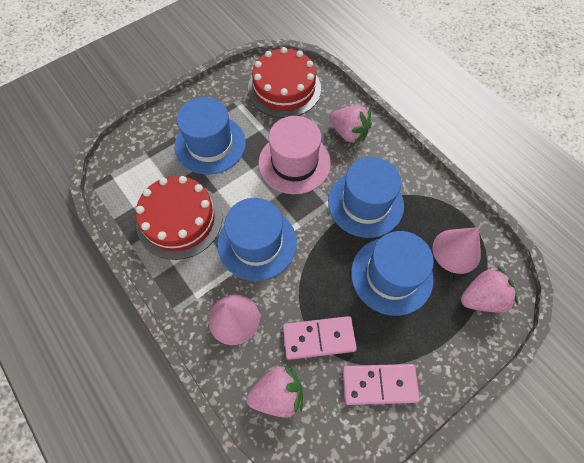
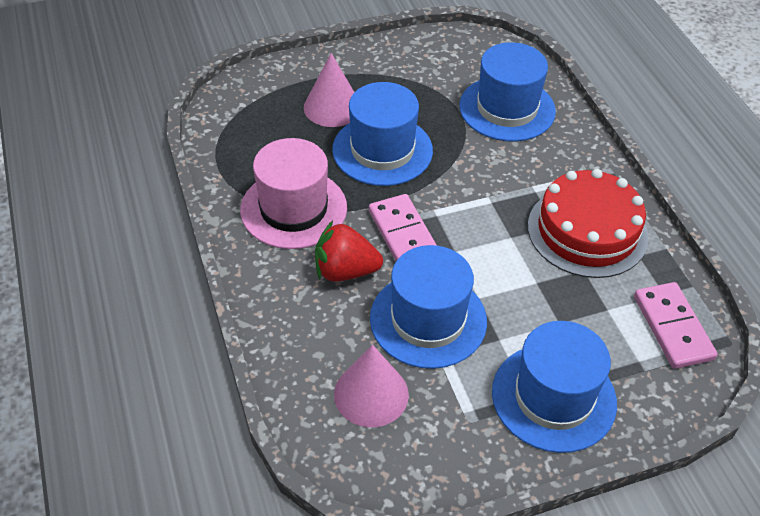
pink strawberry: 3 -> 0
red cake: 2 -> 1
red strawberry: 0 -> 1

